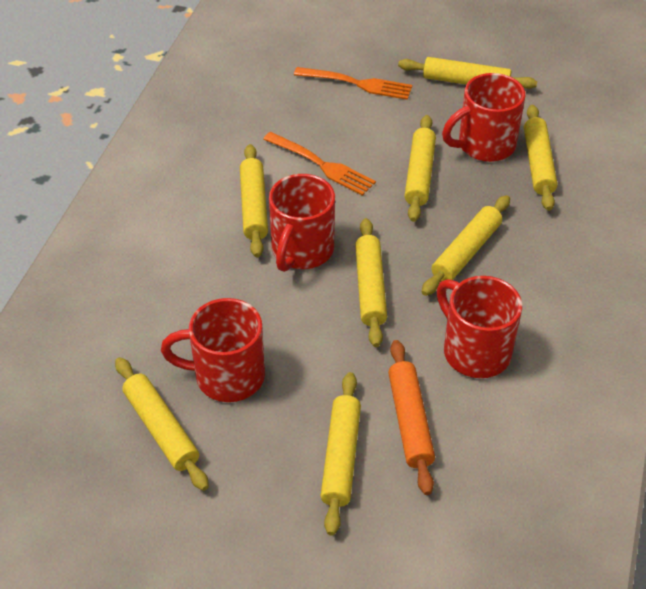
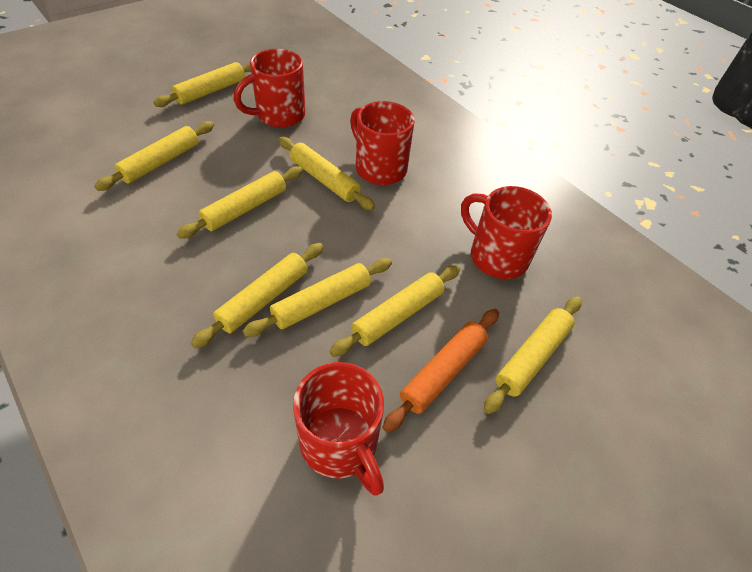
orange fork: 2 -> 0

